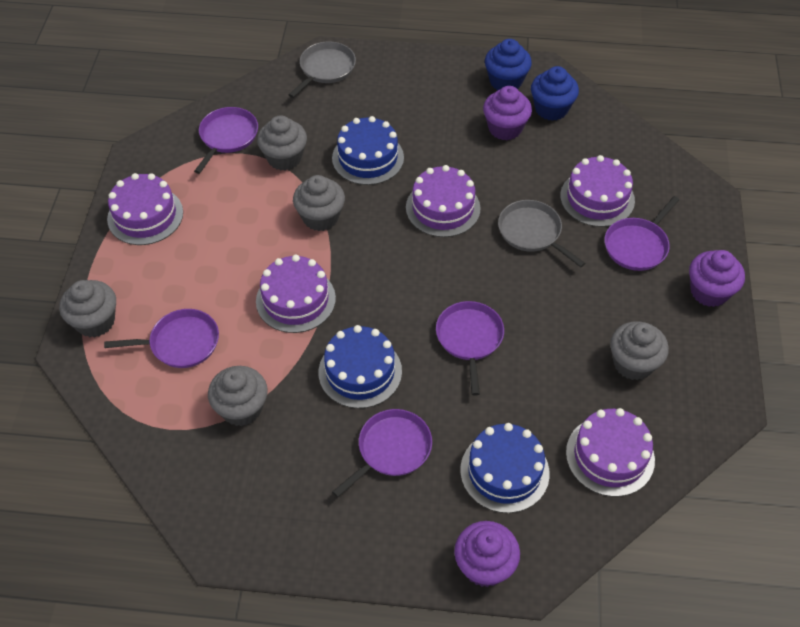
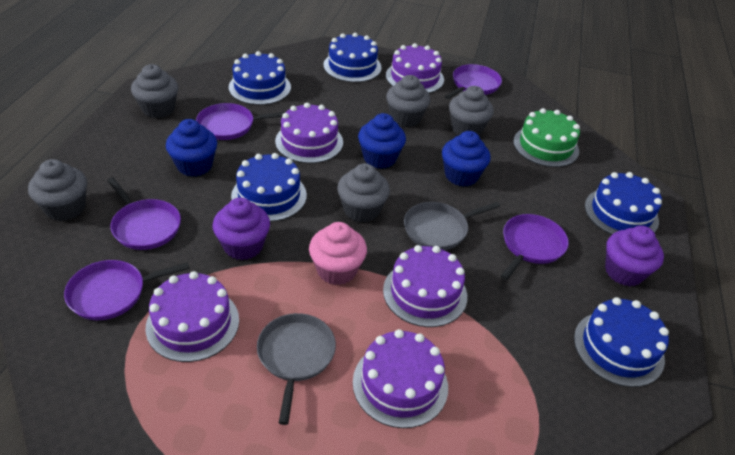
blue cake: 3 -> 5
blue cupcake: 2 -> 3
green cake: 0 -> 1
pink cupcake: 0 -> 1
purple cupcake: 3 -> 2

